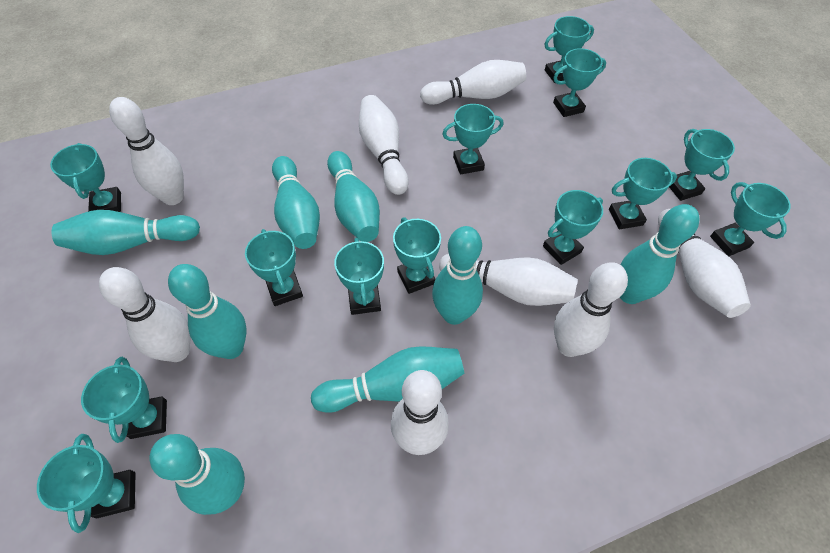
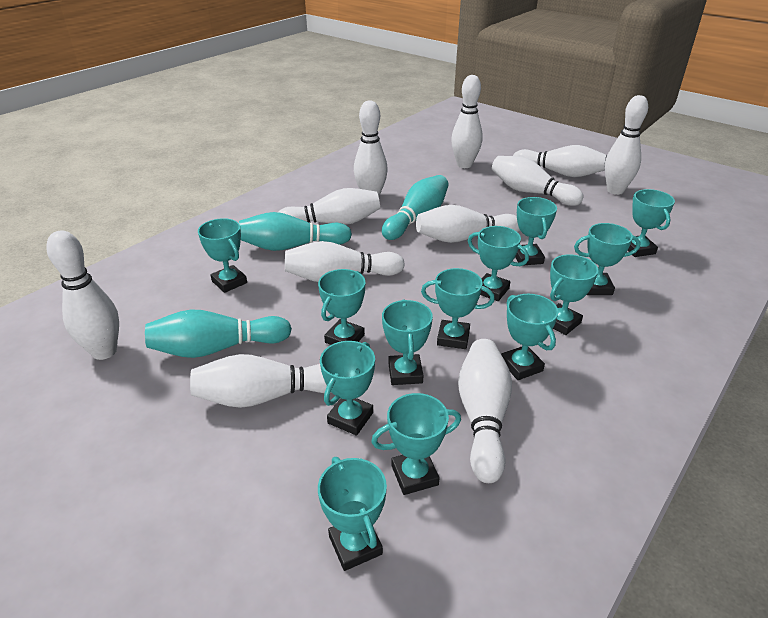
turquoise bowling pin: 8 -> 3
white bowling pin: 8 -> 11

